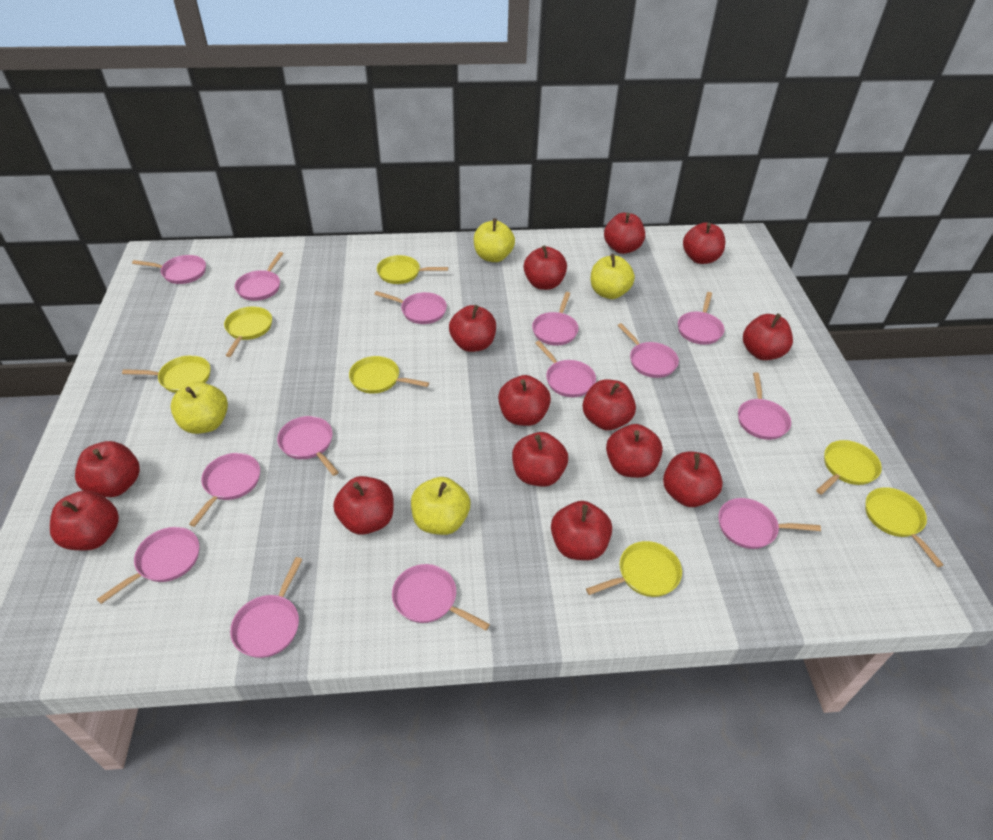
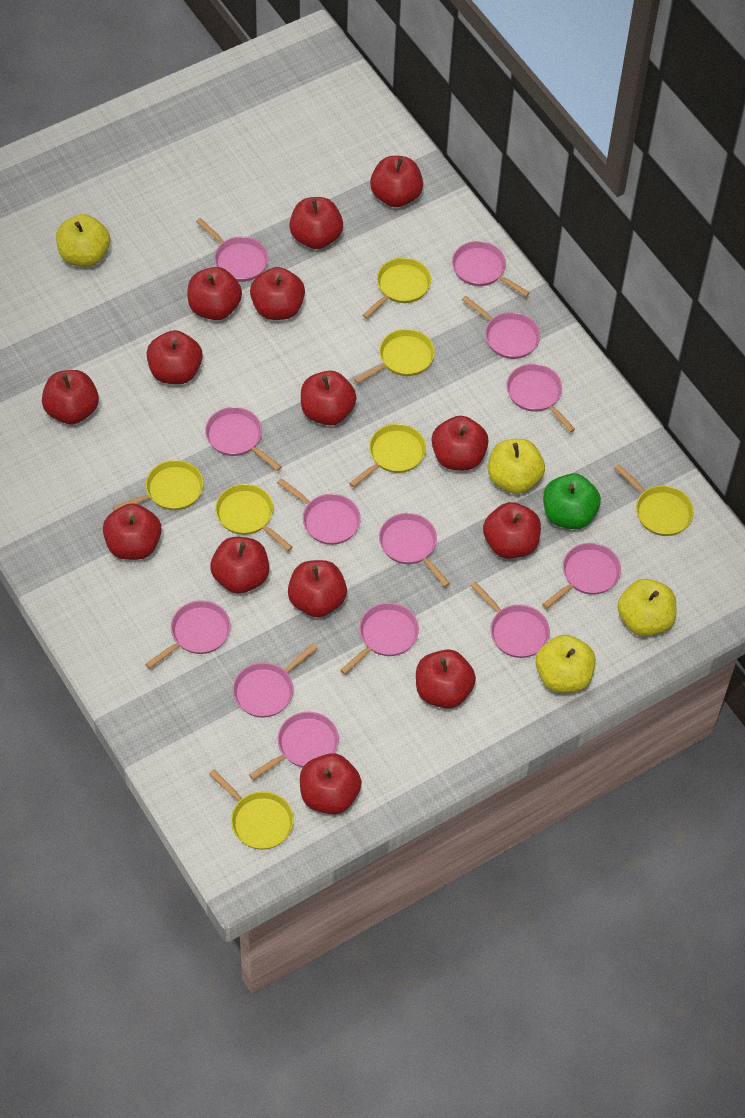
green apple: 0 -> 1
pink pan: 14 -> 13

